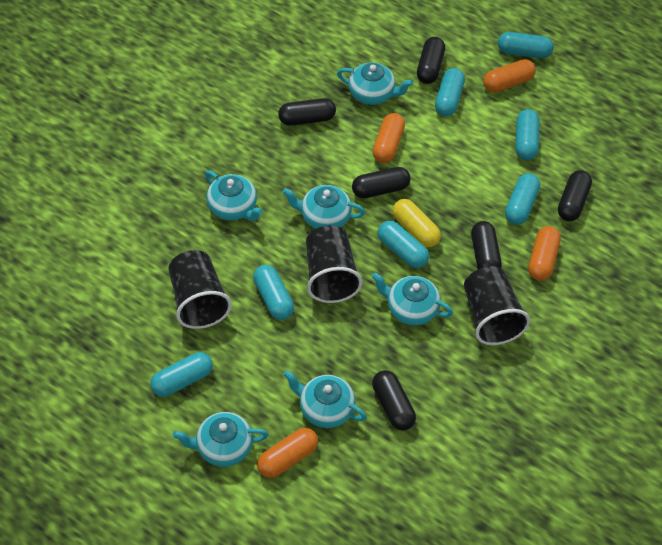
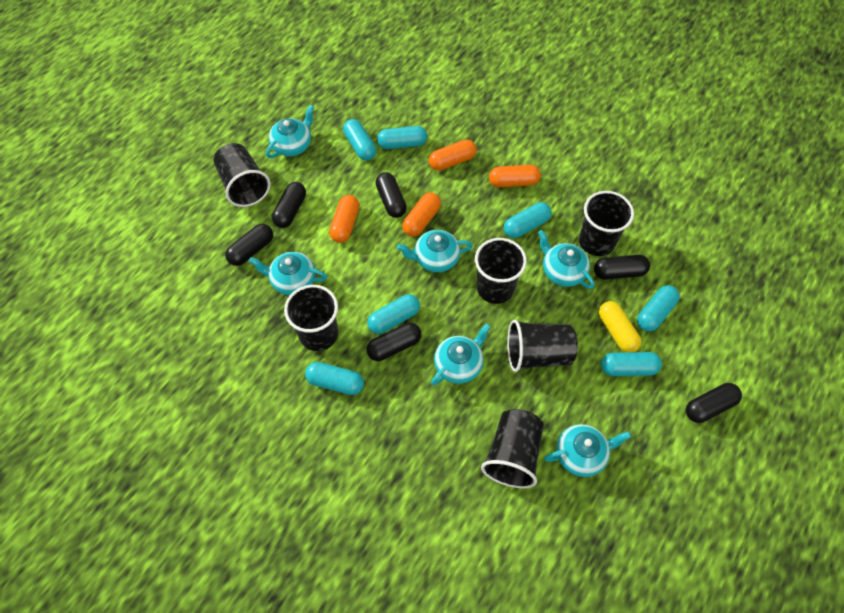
black cup: 3 -> 6

